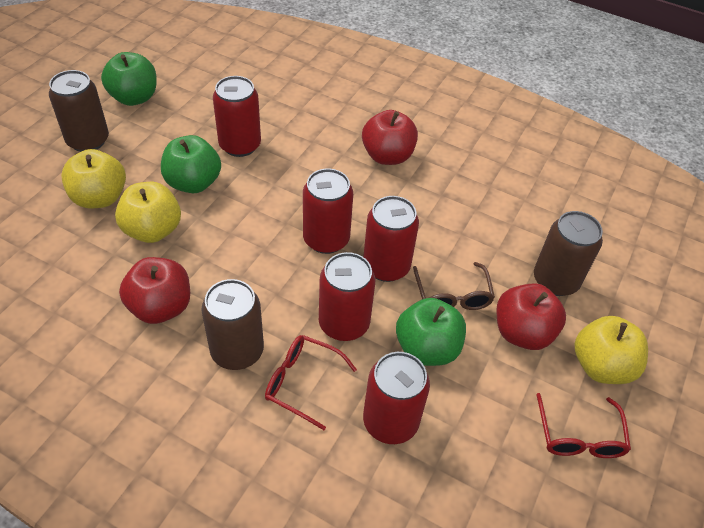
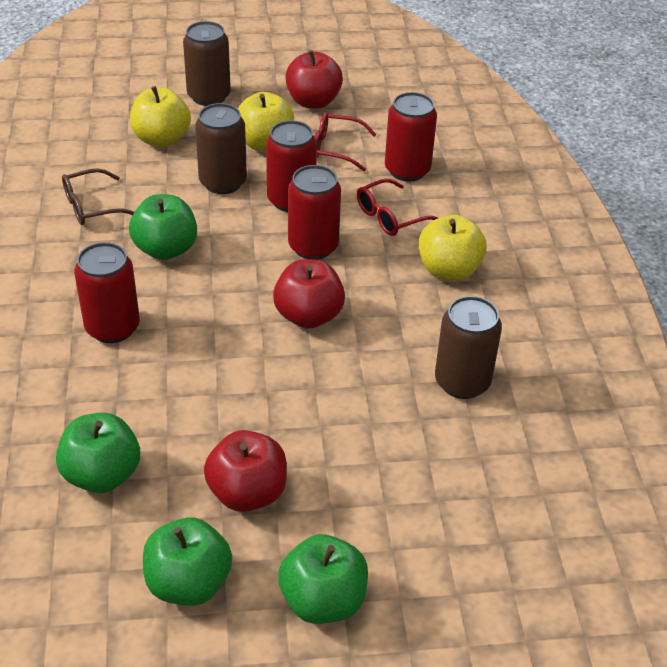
green apple: 3 -> 4
red can: 5 -> 4

